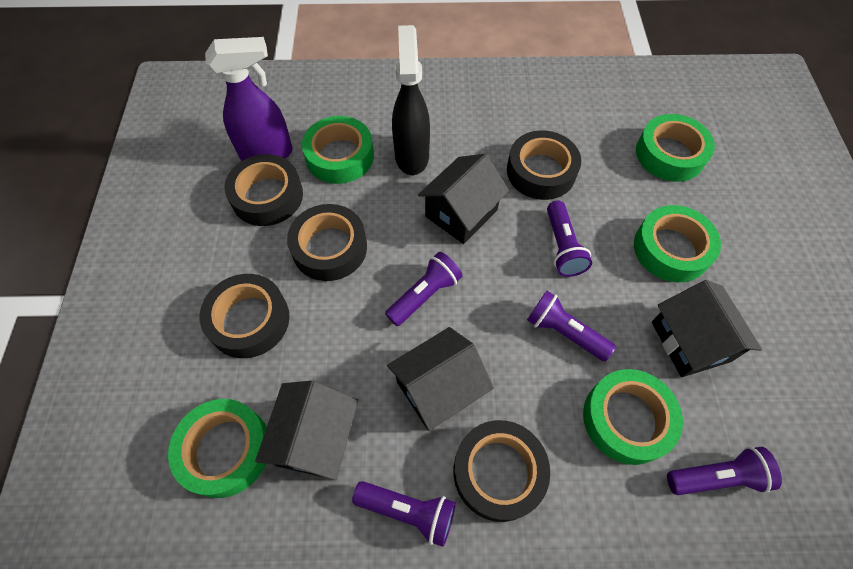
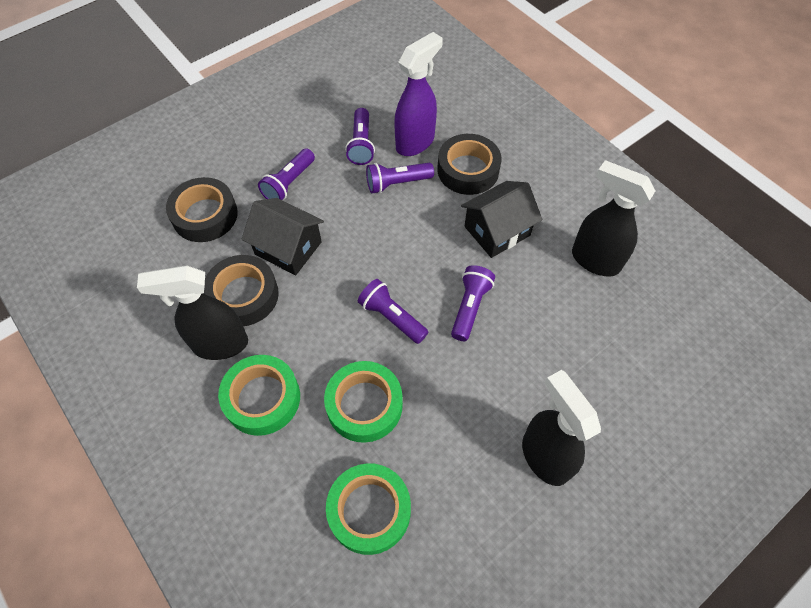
black house: 4 -> 2
black spray bottle: 1 -> 3
black tape: 5 -> 3
green tape: 5 -> 3

